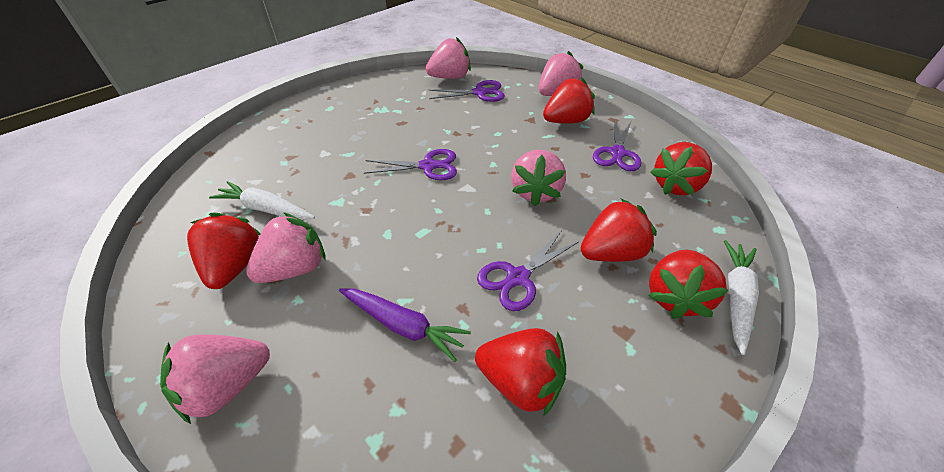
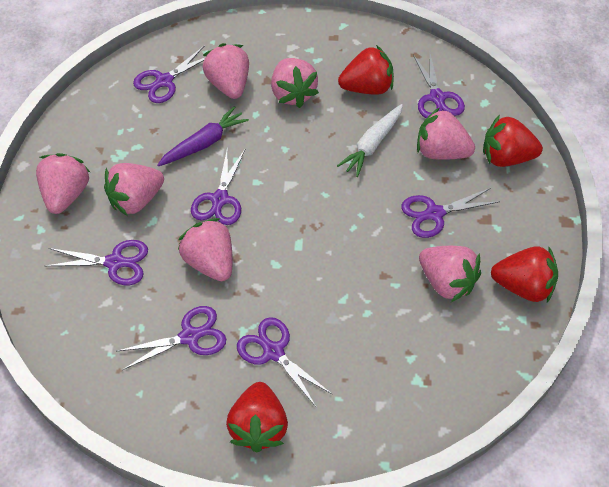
pink strawberry: 5 -> 7
purple scissors: 4 -> 7
red strawberry: 6 -> 4
white carrot: 2 -> 1

